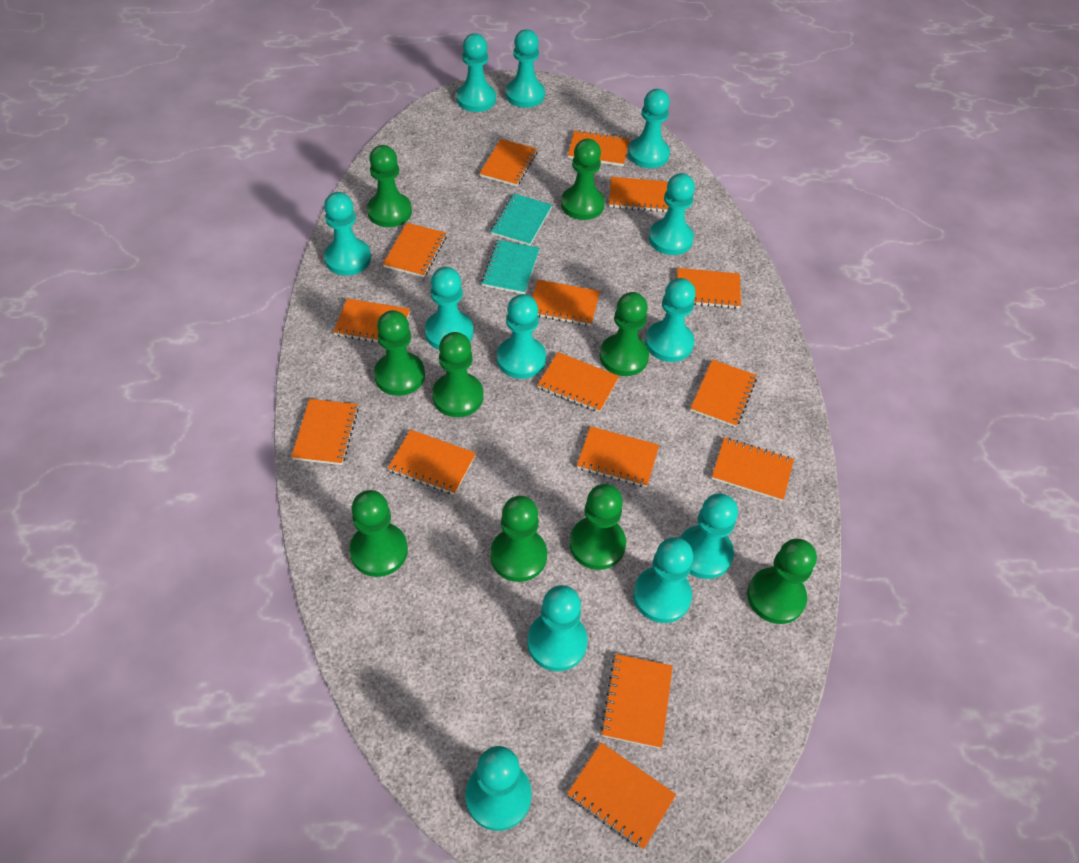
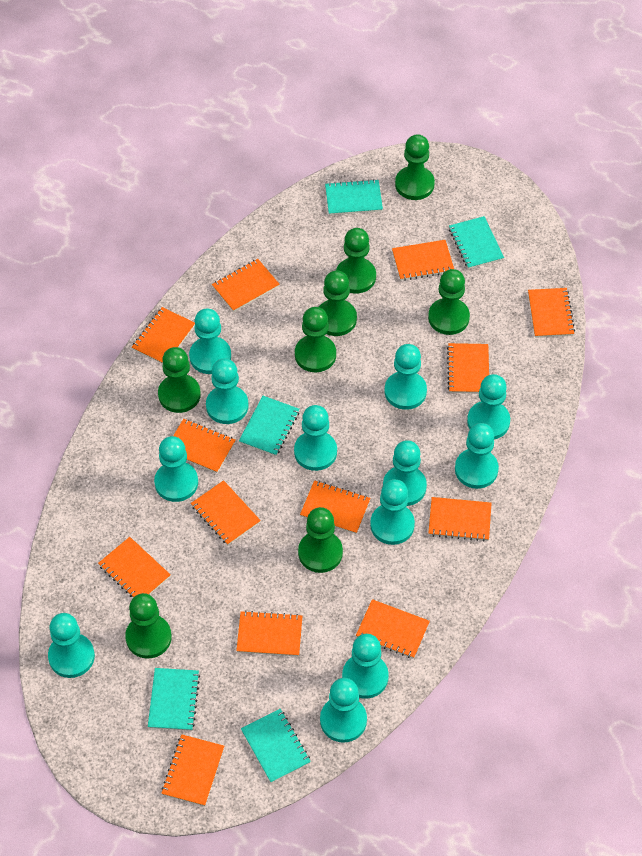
green pawn: 9 -> 8
orange notebook: 15 -> 13
turquoise notebook: 2 -> 5

